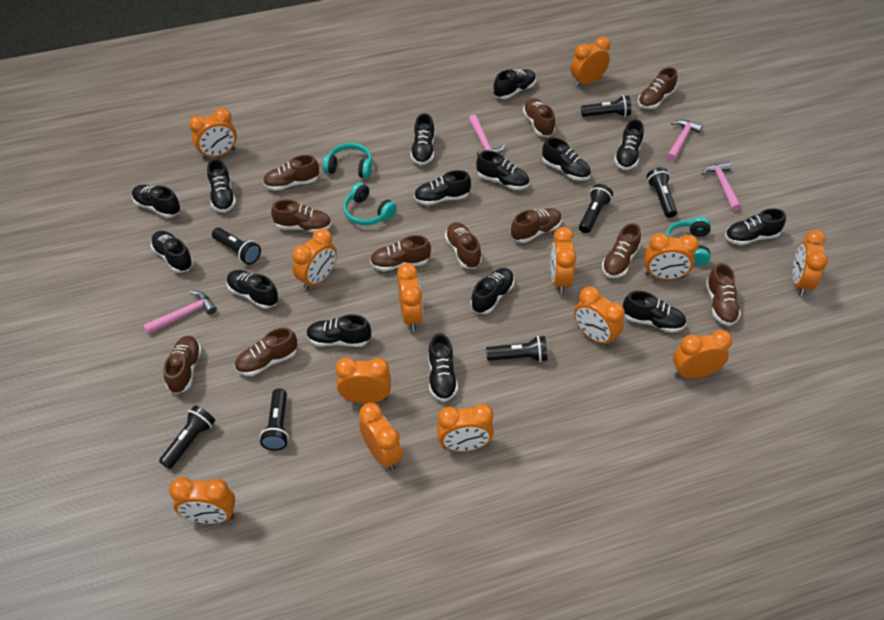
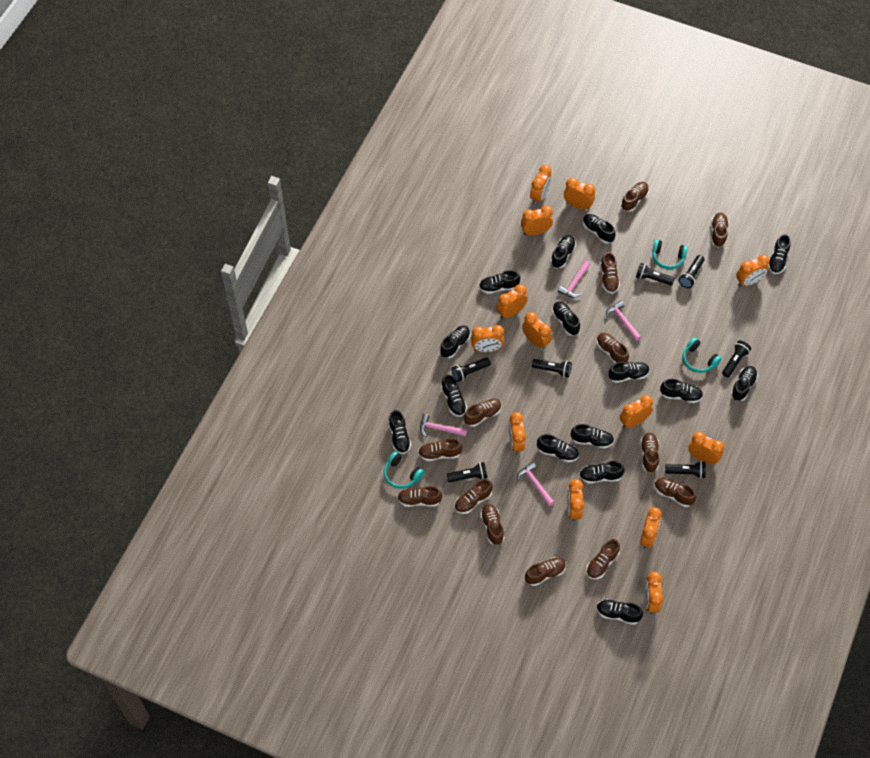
brown shoe: 11 -> 13

